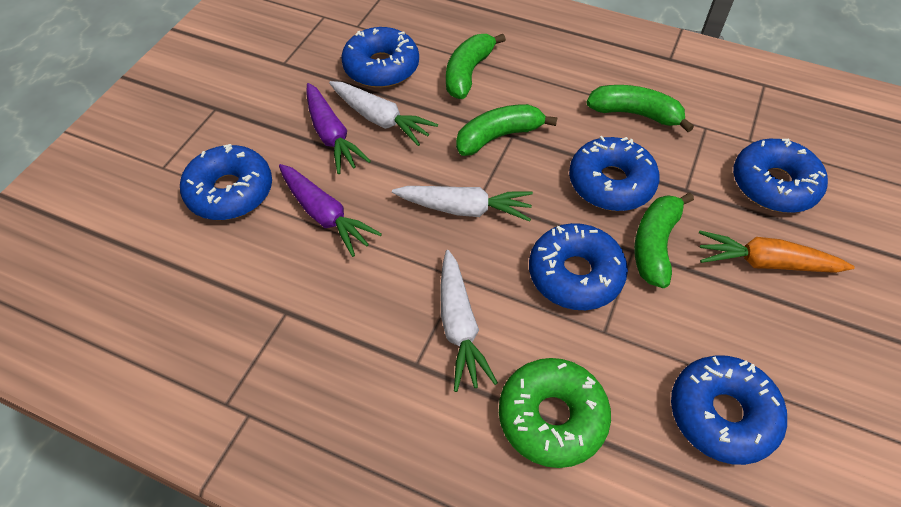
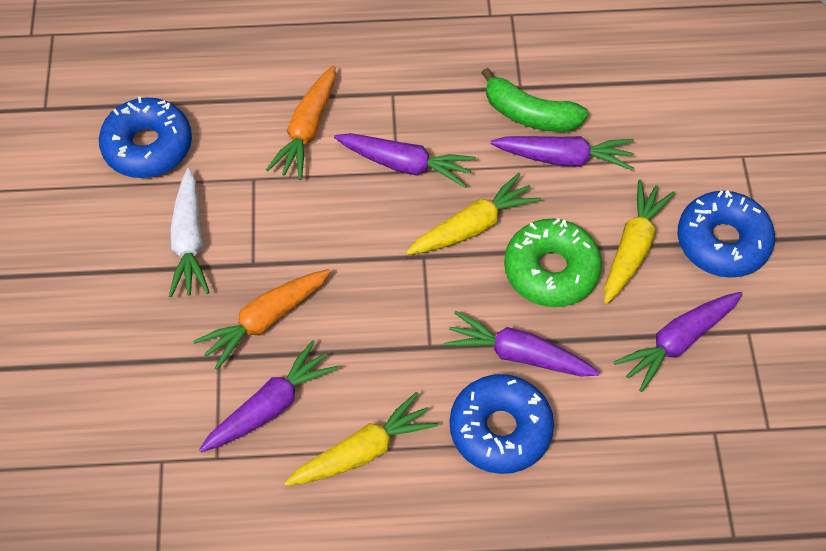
blue donut: 6 -> 3
green banana: 4 -> 1
orange carrot: 1 -> 2
purple carrot: 2 -> 5
white carrot: 3 -> 1
yellow carrot: 0 -> 3

